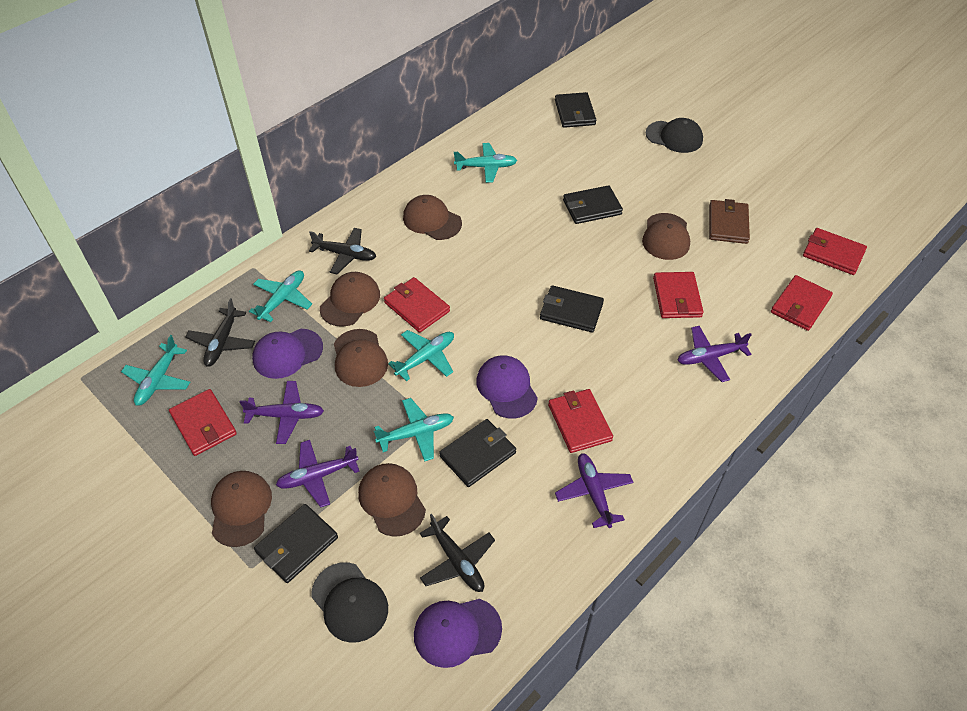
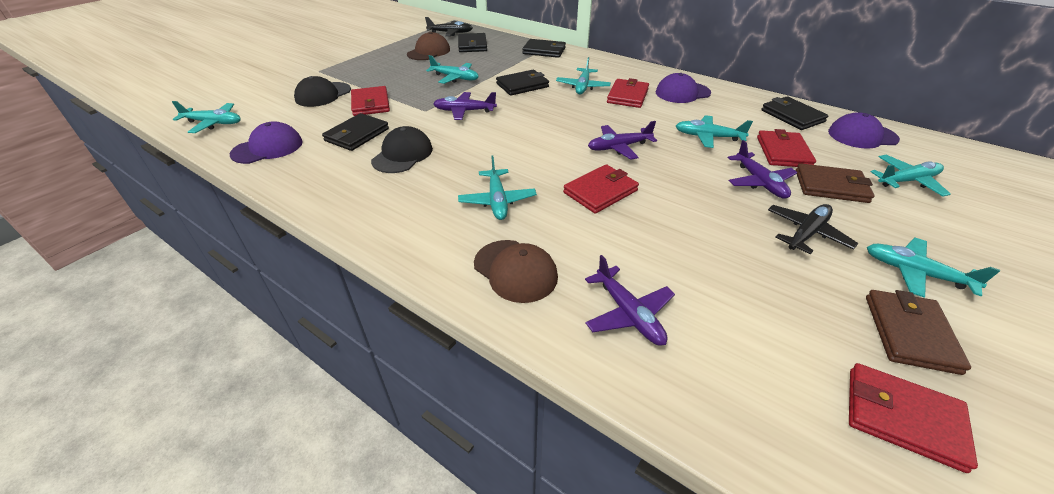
black plane: 3 -> 2
brown cap: 6 -> 2
brown wallet: 1 -> 2
red wallet: 6 -> 5
turquoise plane: 5 -> 7

